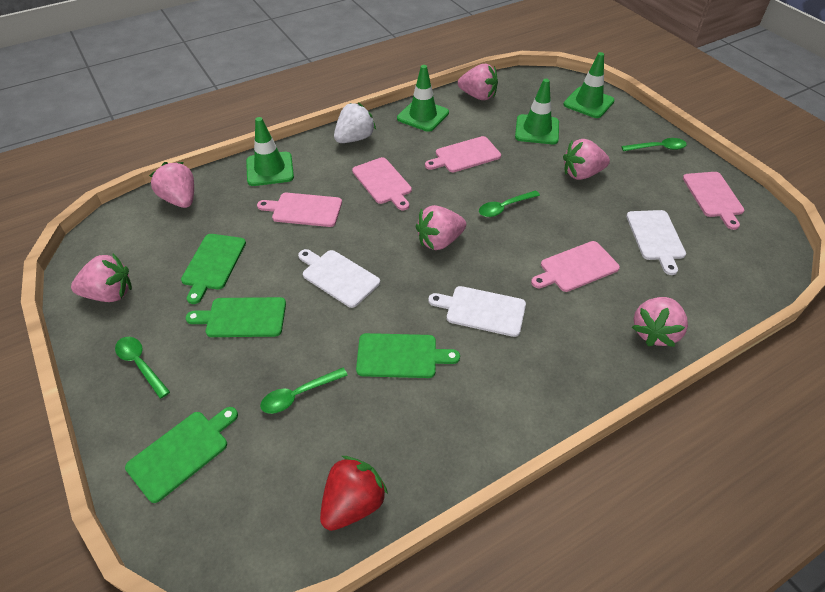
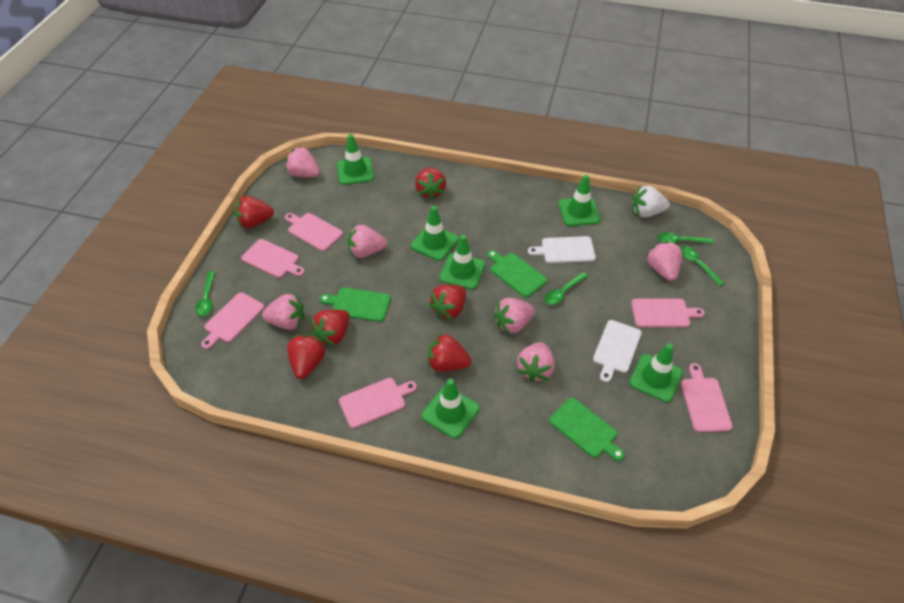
green cutting board: 4 -> 3
green traffic cone: 4 -> 6
pink cutting board: 5 -> 6
red strawberry: 1 -> 6
white cutting board: 3 -> 2

